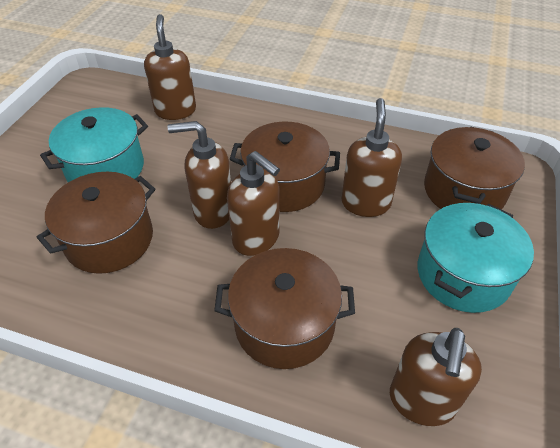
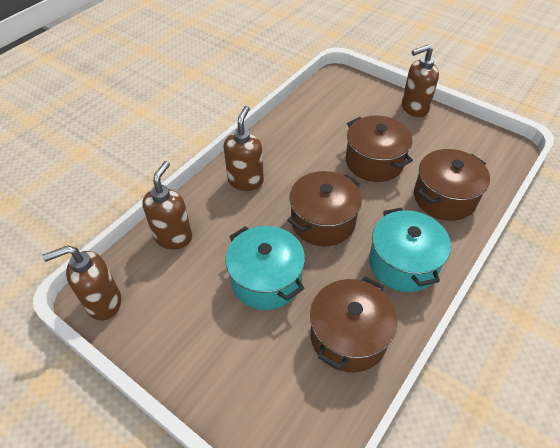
brown soap dispenser: 5 -> 4

